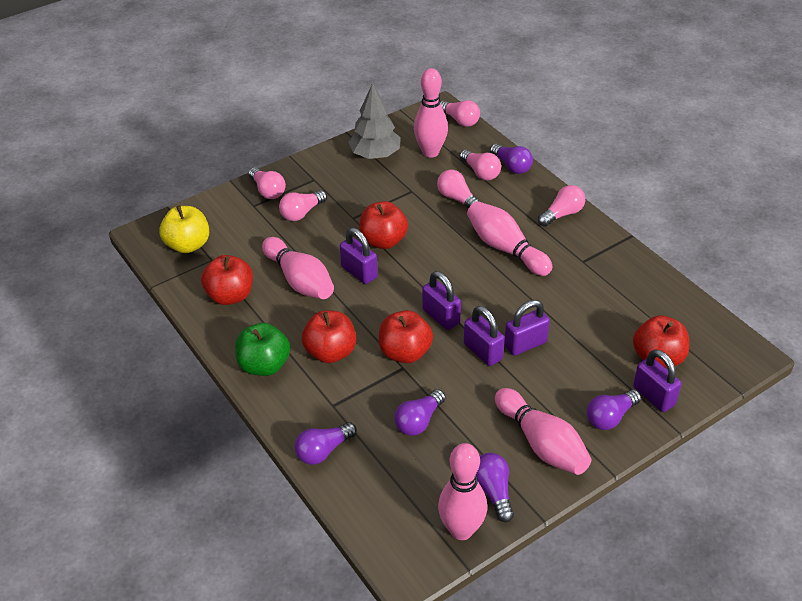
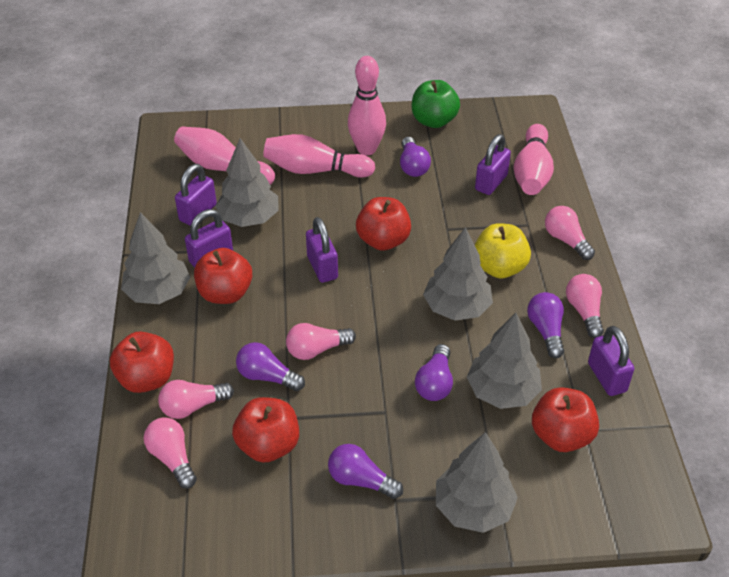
grey tree: 1 -> 5
pink bowling pin: 5 -> 4
pink light bulb: 6 -> 5

